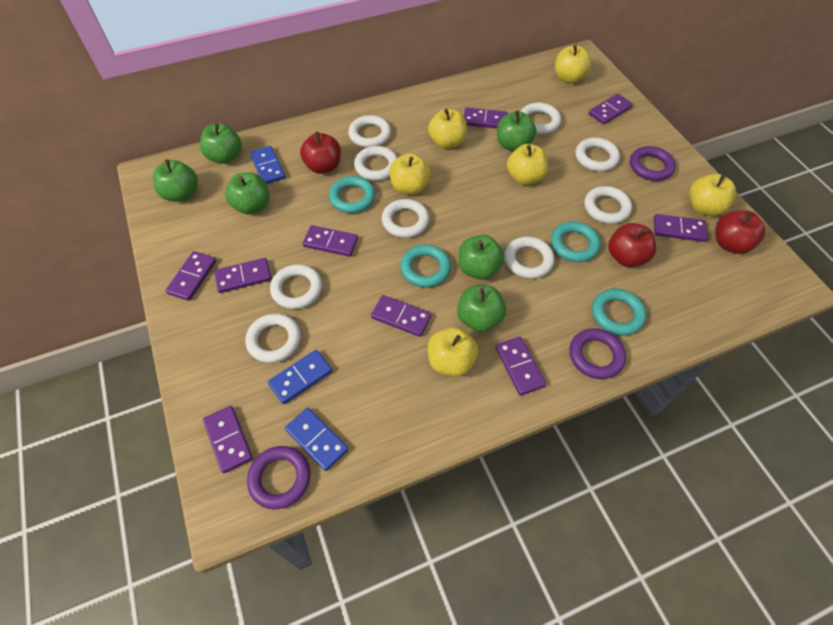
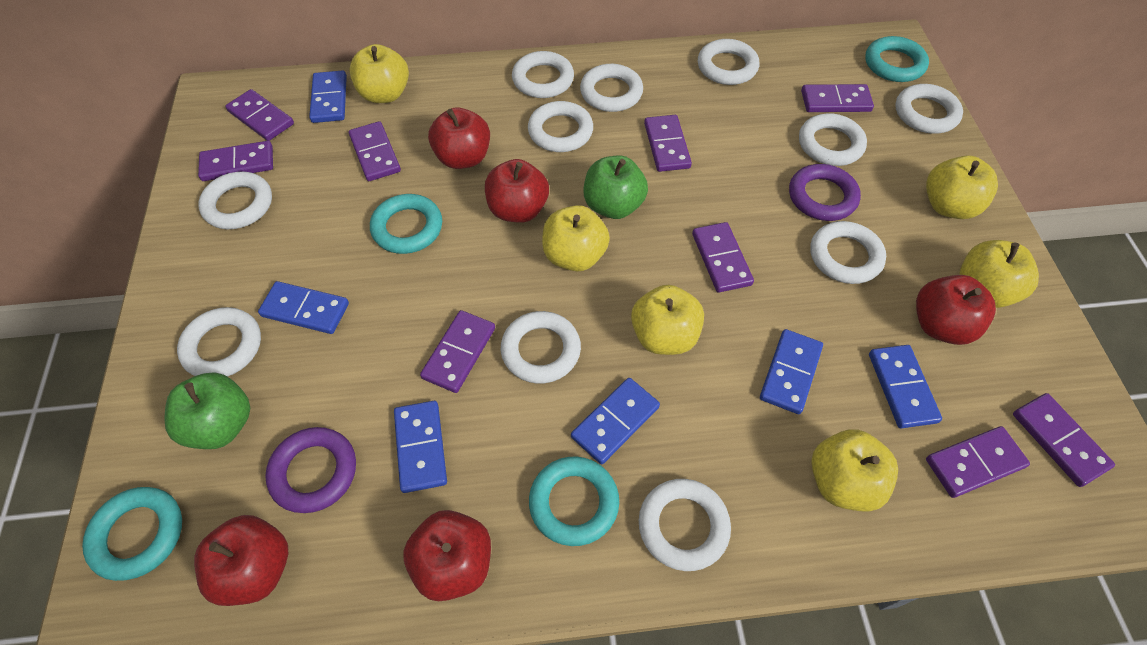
blue domino: 3 -> 6
green apple: 6 -> 2
purple ring: 3 -> 2
red apple: 3 -> 5
white ring: 9 -> 11

